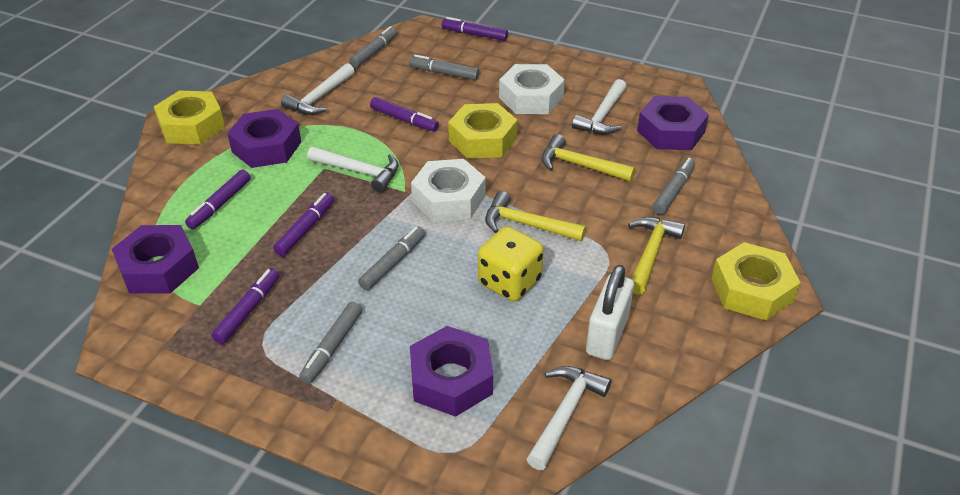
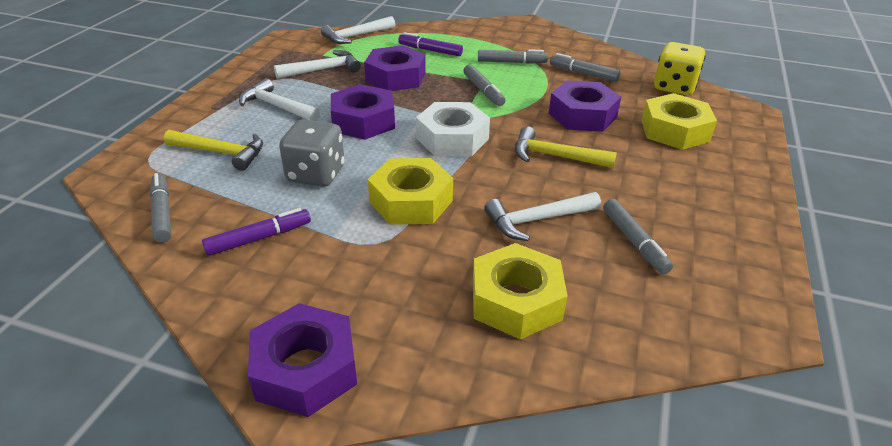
grey dice: 0 -> 1
purple marker: 5 -> 2
white nut: 2 -> 1
white padlock: 1 -> 0
yellow hammer: 3 -> 2

